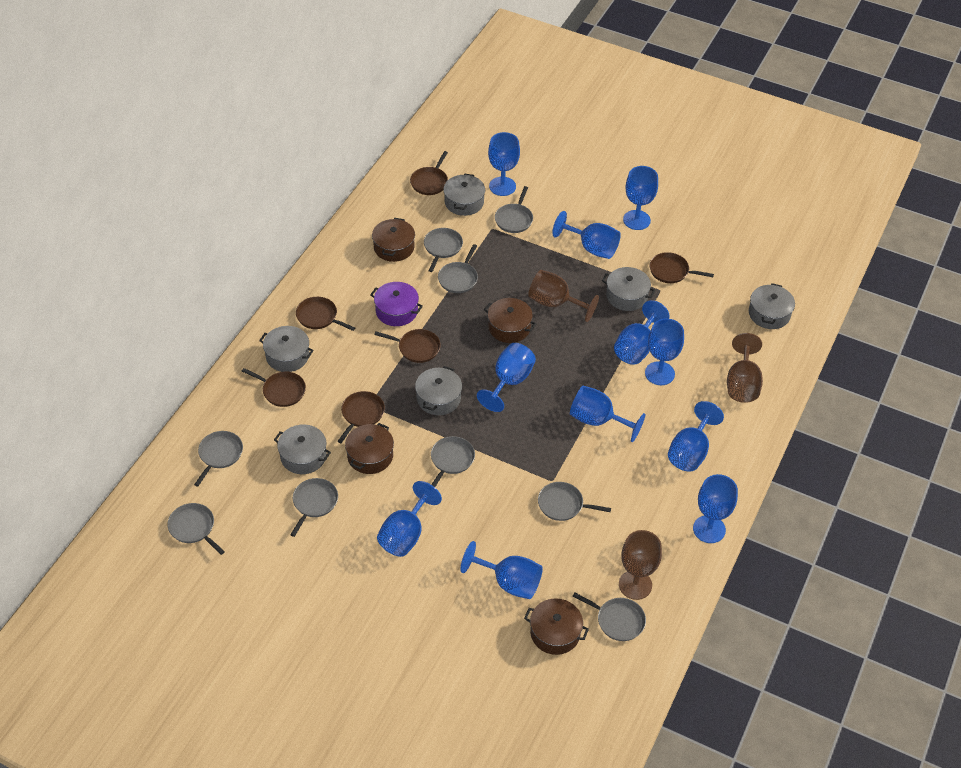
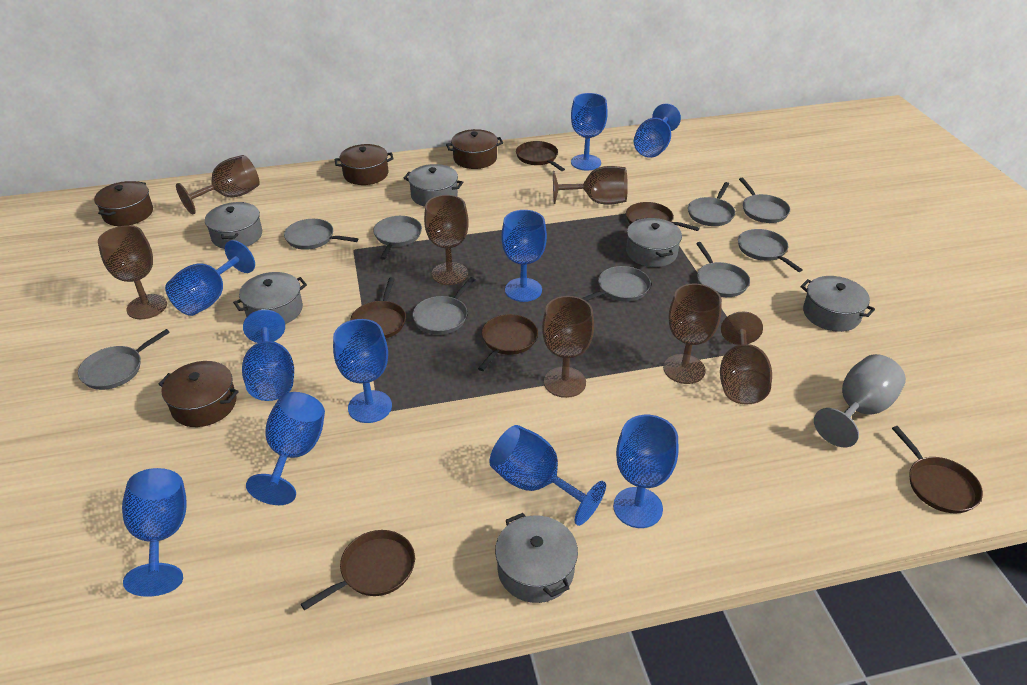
blue goblet: 11 -> 10
brown goblet: 3 -> 7
grey goblet: 0 -> 1
purple pot: 1 -> 0

